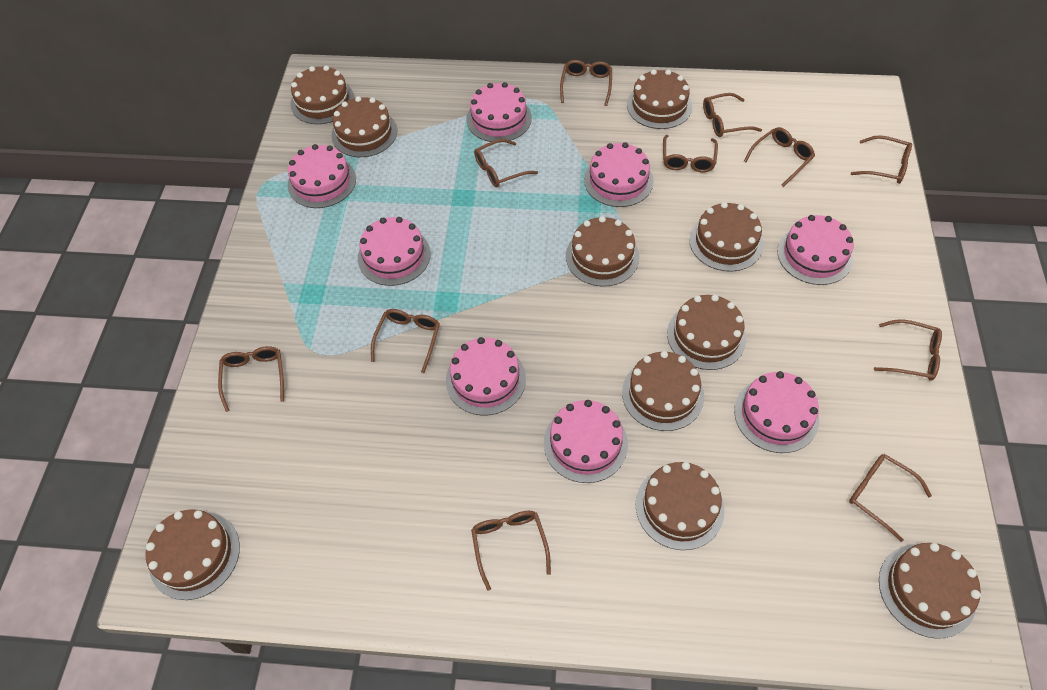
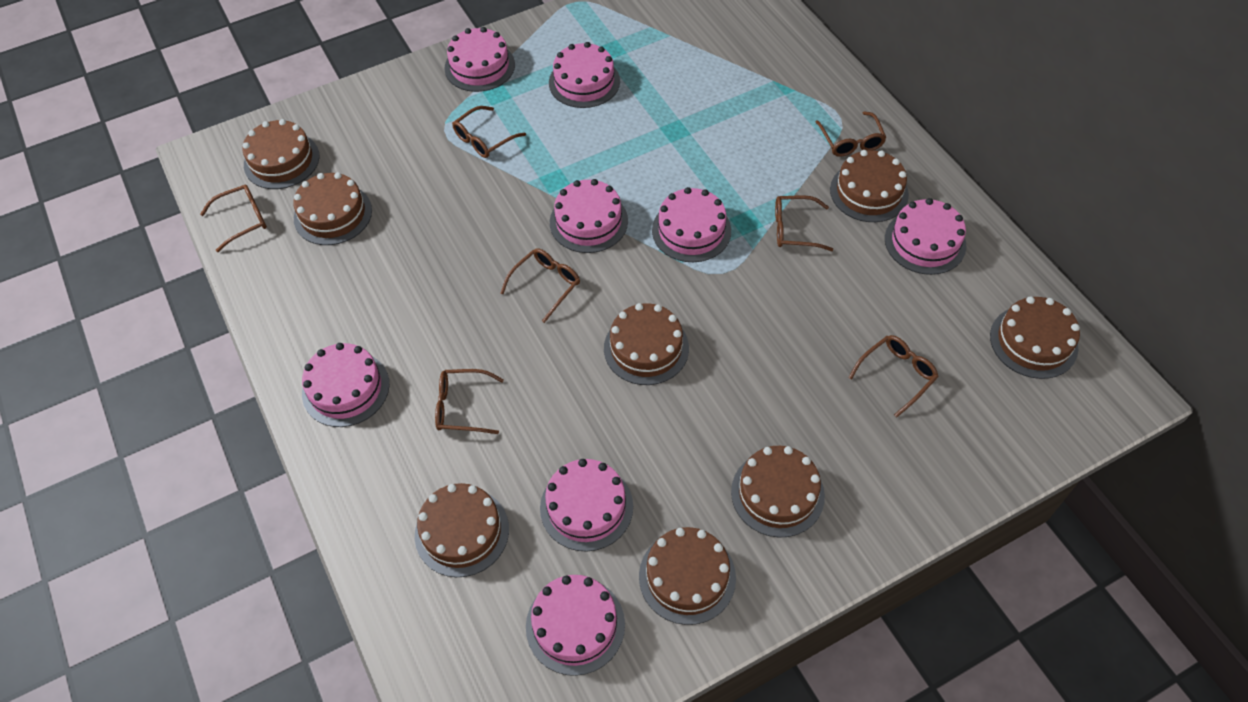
brown cake: 10 -> 8
brown glasses: 11 -> 7

